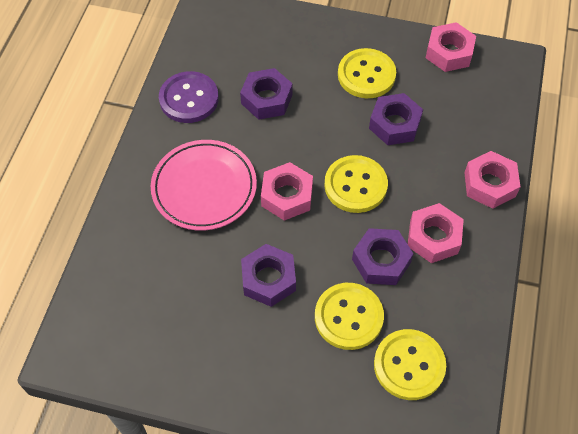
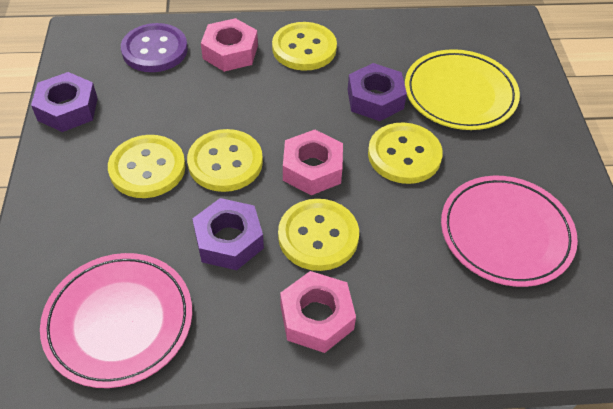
pink nut: 4 -> 3
pink plate: 1 -> 2
purple nut: 4 -> 3
yellow button: 4 -> 5
yellow plate: 0 -> 1

